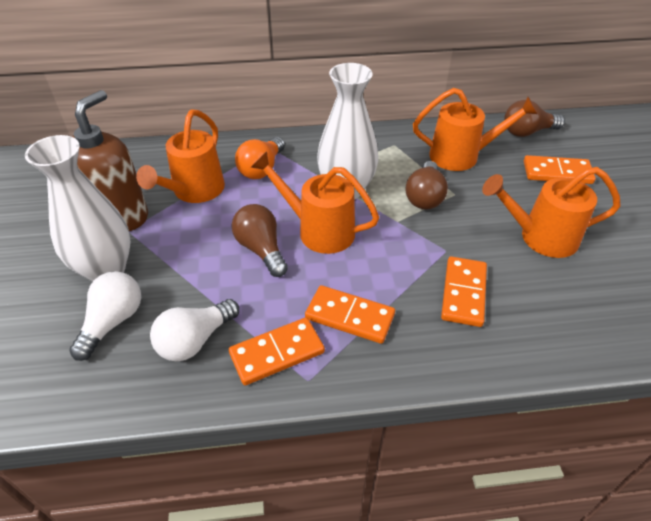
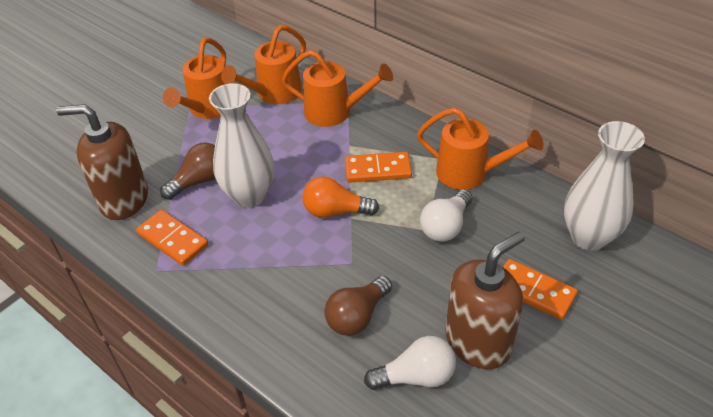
brown light bulb: 3 -> 2
brown soap dispenser: 1 -> 2
orange domino: 4 -> 3

